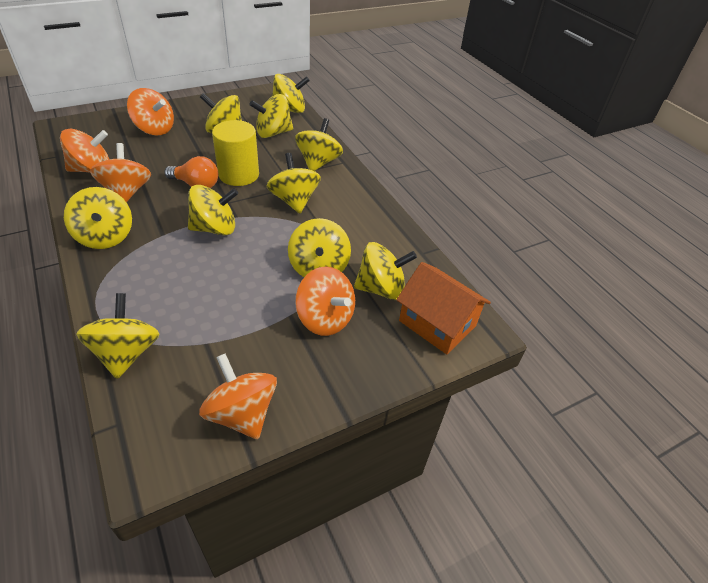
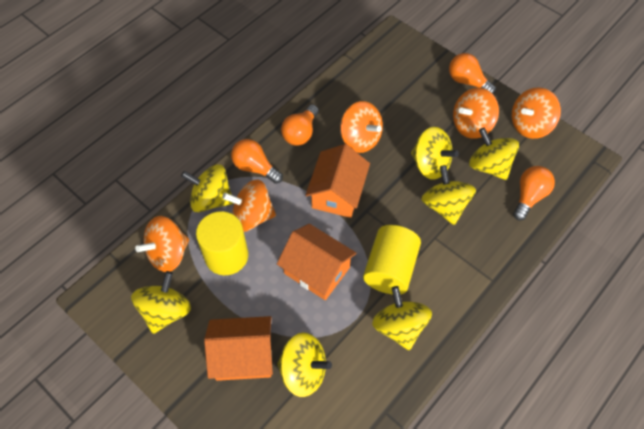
orange house: 1 -> 3
orange light bulb: 1 -> 4
yellow cylinder: 1 -> 2
yellow spinning top: 10 -> 7

